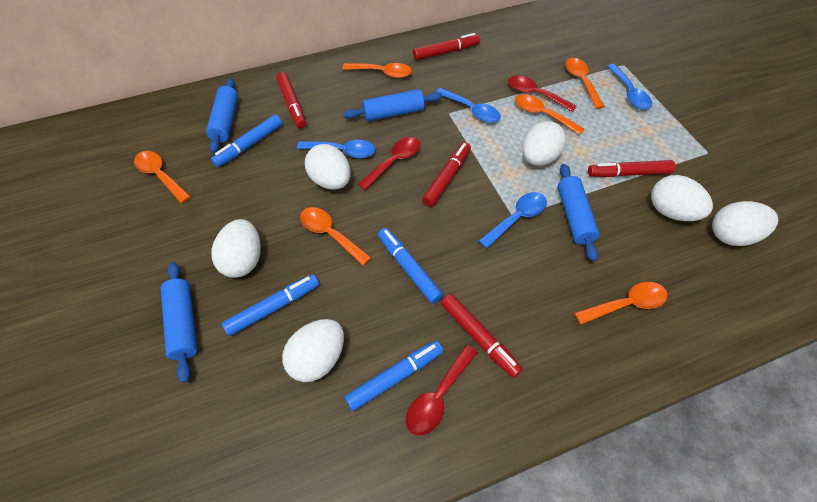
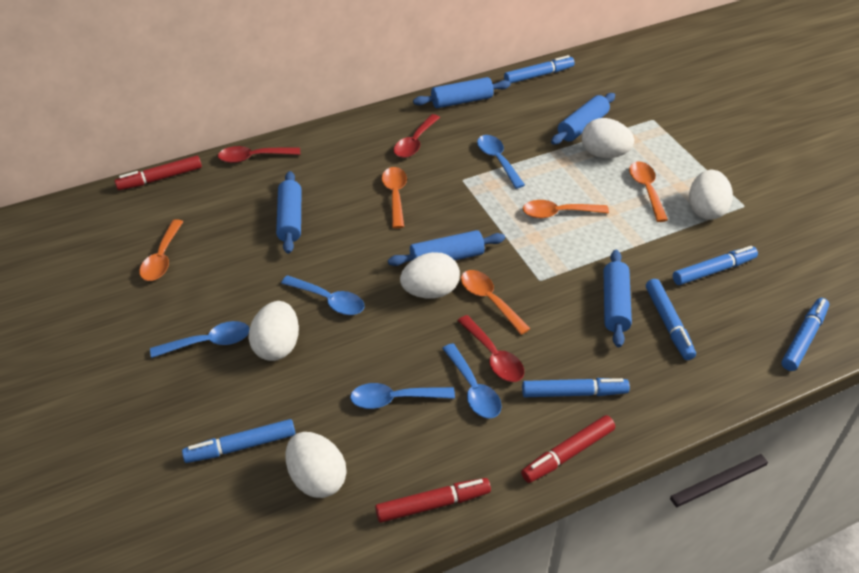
blue marker: 4 -> 6
blue rolling pin: 4 -> 5
blue spoon: 4 -> 5
orange spoon: 6 -> 5
red marker: 5 -> 3
white egg: 6 -> 5

